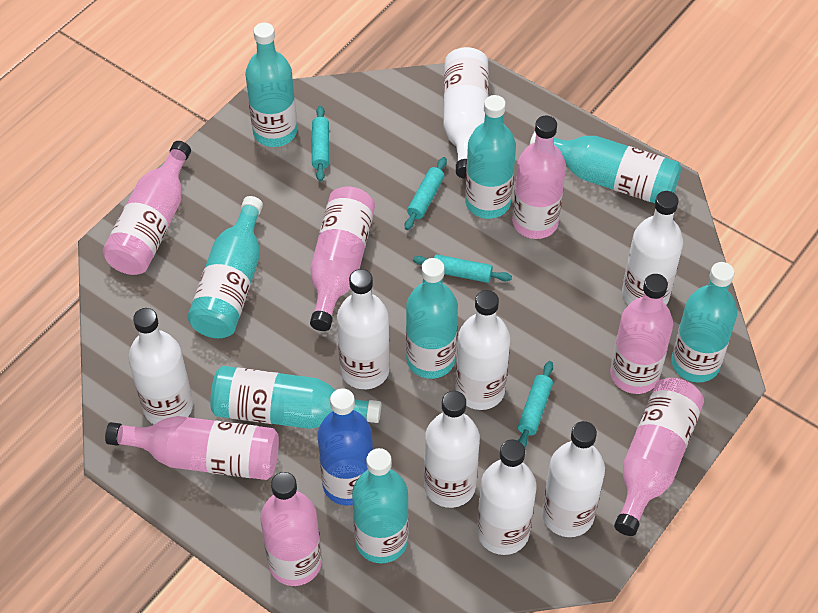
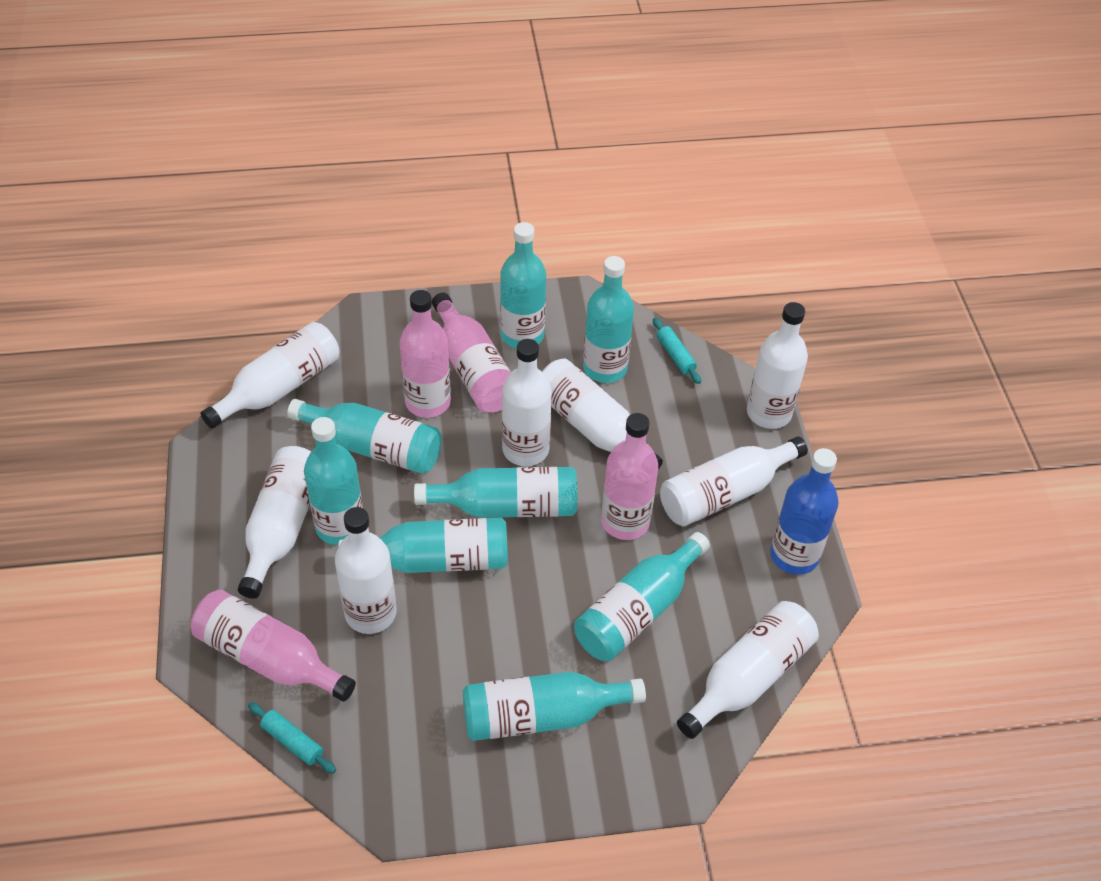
pink bottle: 7 -> 4
turquoise rolling pin: 4 -> 2

